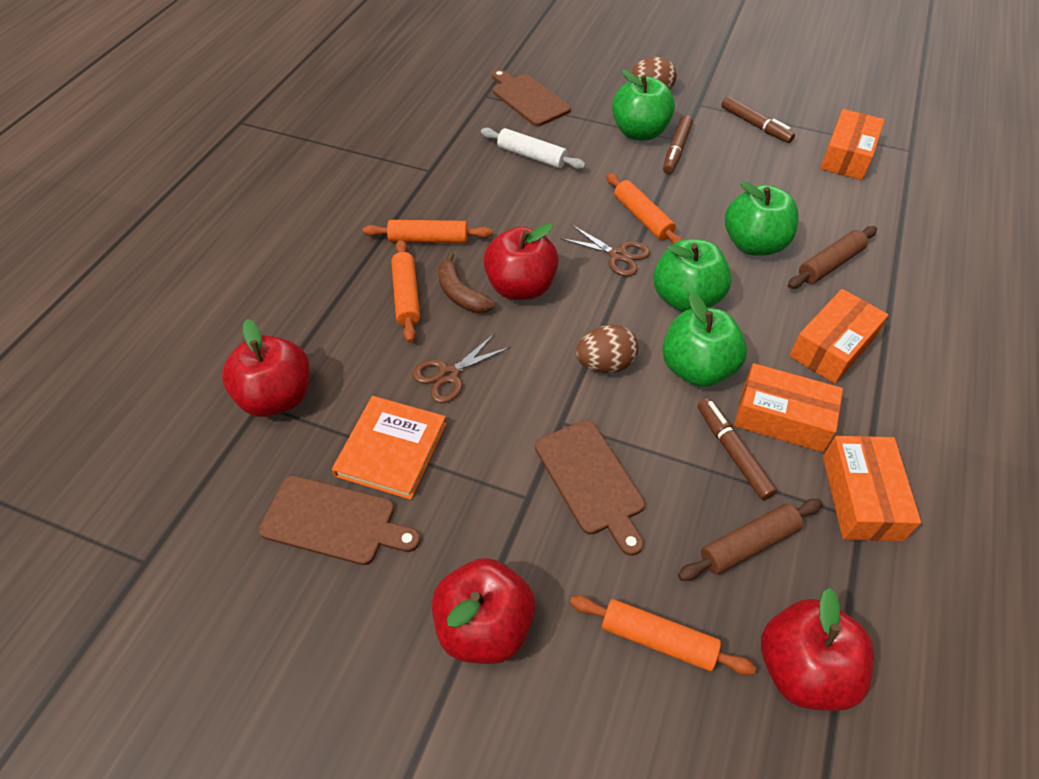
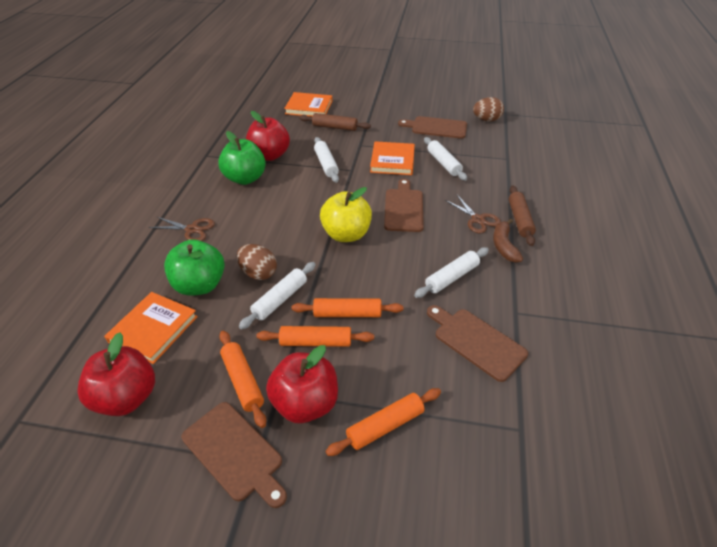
brown cutting board: 3 -> 4
brown marker: 3 -> 0
green apple: 4 -> 2
orange book: 1 -> 3
orange box: 4 -> 0
red apple: 4 -> 3
white rolling pin: 1 -> 4
yellow apple: 0 -> 1

